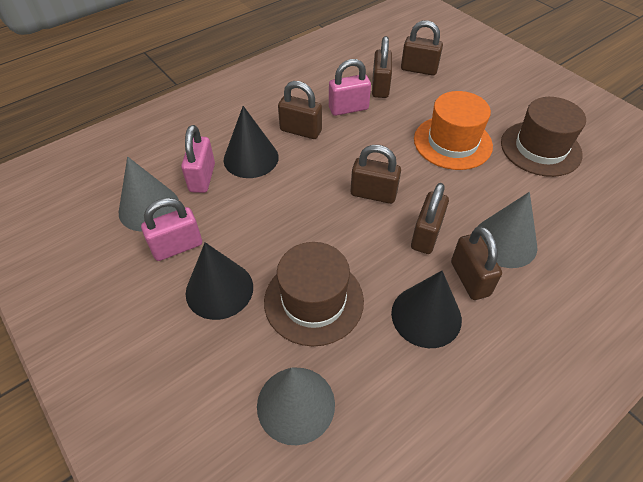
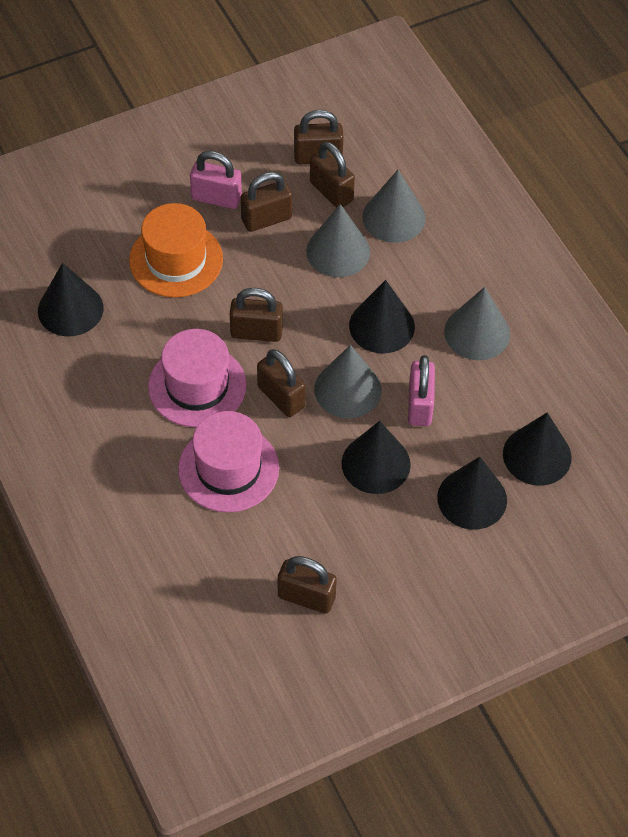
black cone: 3 -> 5
brown hat: 2 -> 0
grey cone: 3 -> 4
pink hat: 0 -> 2
pink padlock: 3 -> 2

